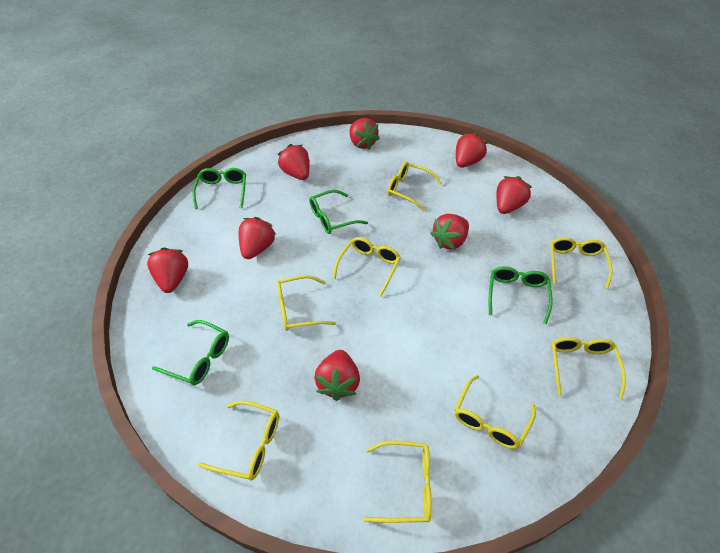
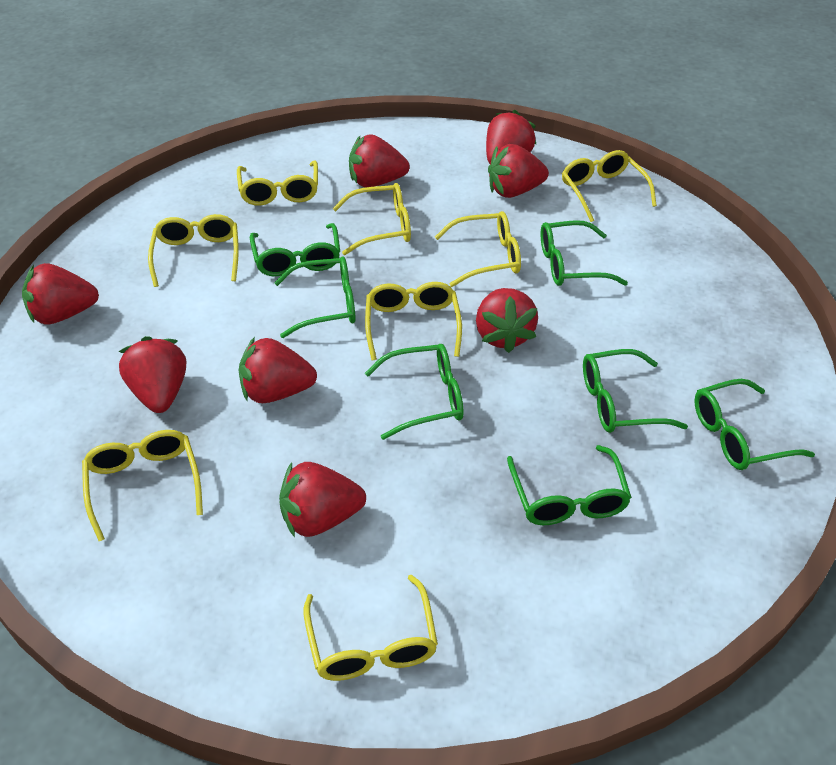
green glasses: 4 -> 7

